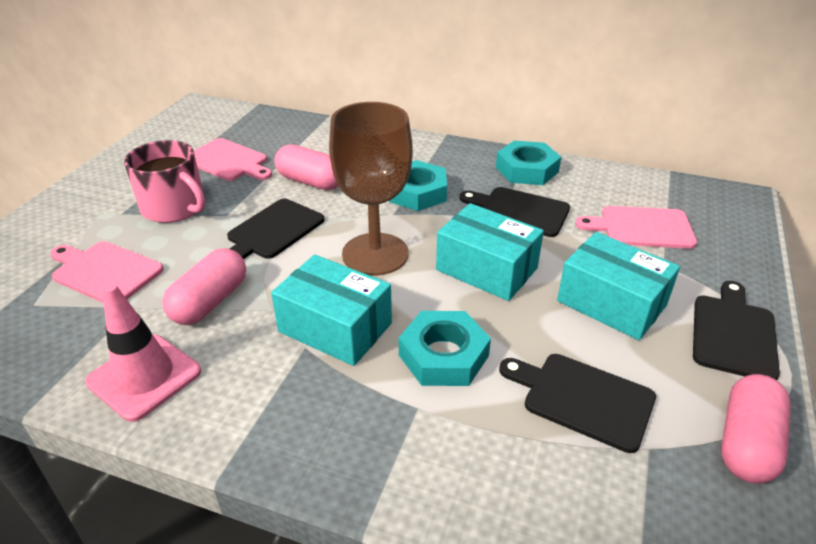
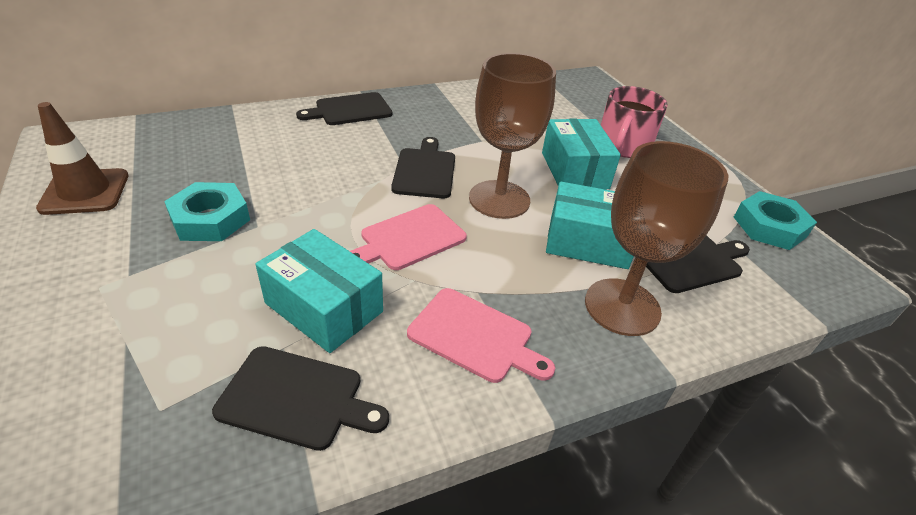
brown goblet: 1 -> 2
brown traffic cone: 0 -> 1
pink capsule: 3 -> 0
pink cutting board: 3 -> 2
pink traffic cone: 1 -> 0
turquoise nut: 3 -> 2

